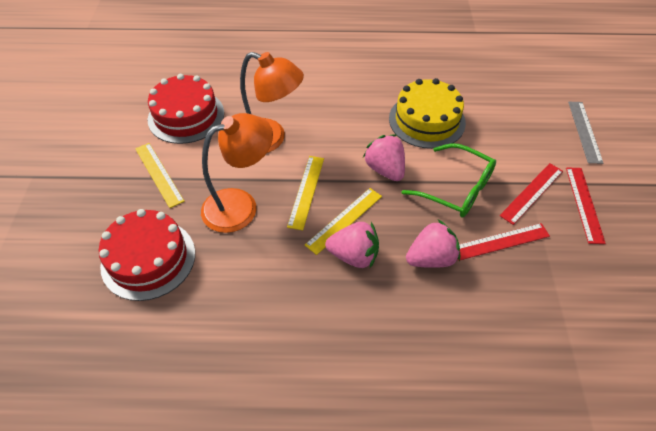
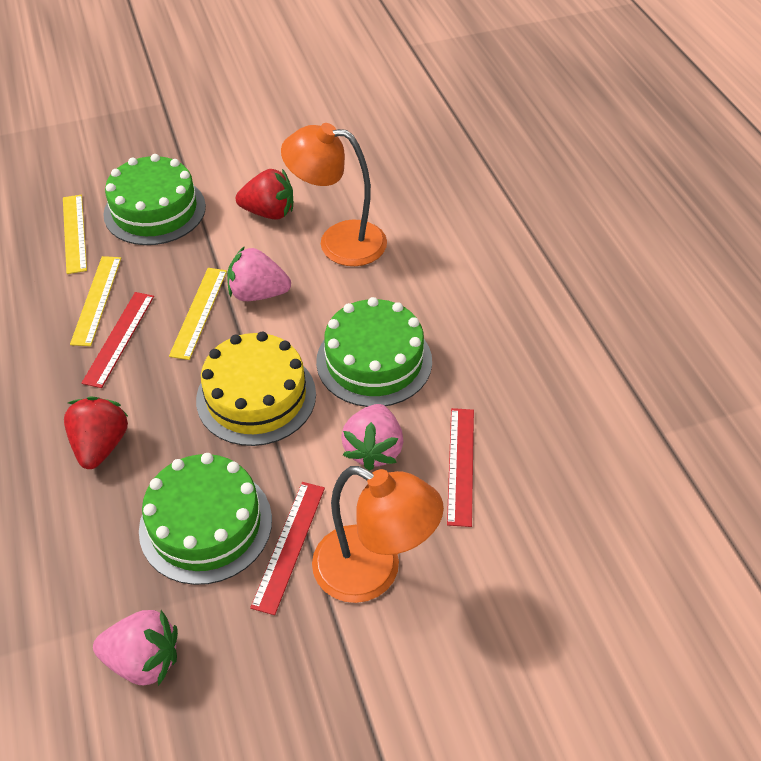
green cake: 0 -> 3
green glasses: 1 -> 0
grey ruler: 1 -> 0
red cake: 2 -> 0
red strawberry: 0 -> 2

